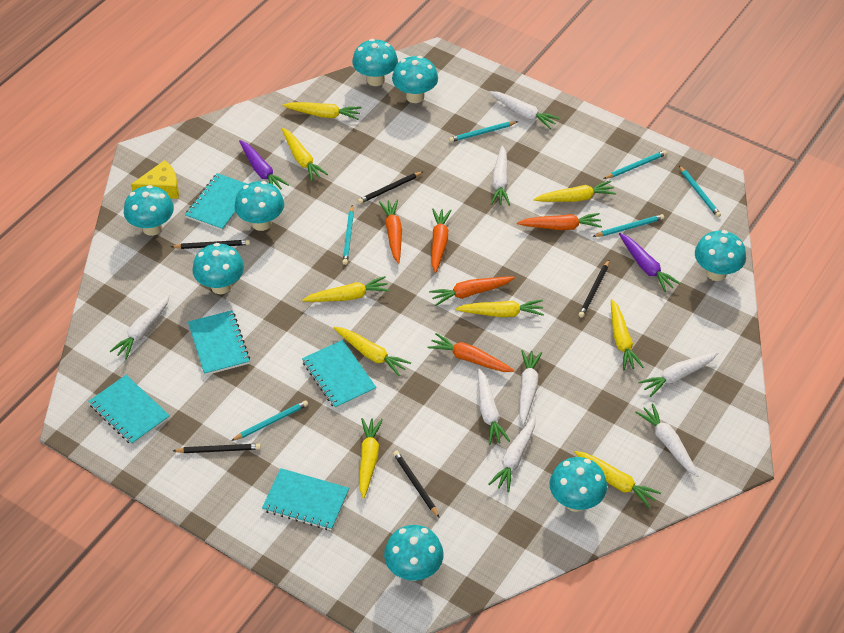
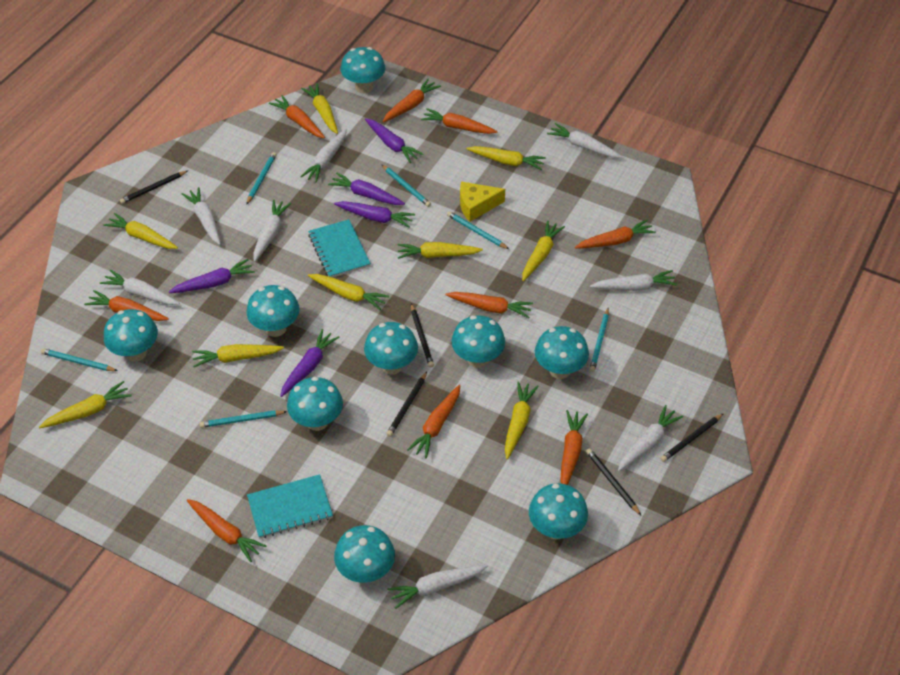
orange carrot: 5 -> 9
purple carrot: 2 -> 5
turquoise mushroom: 8 -> 9
turquoise notebook: 5 -> 2

